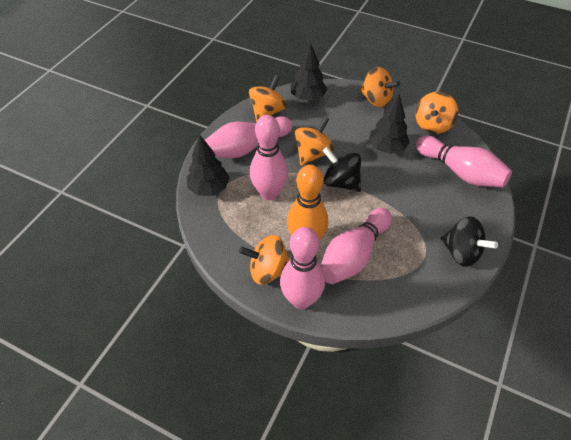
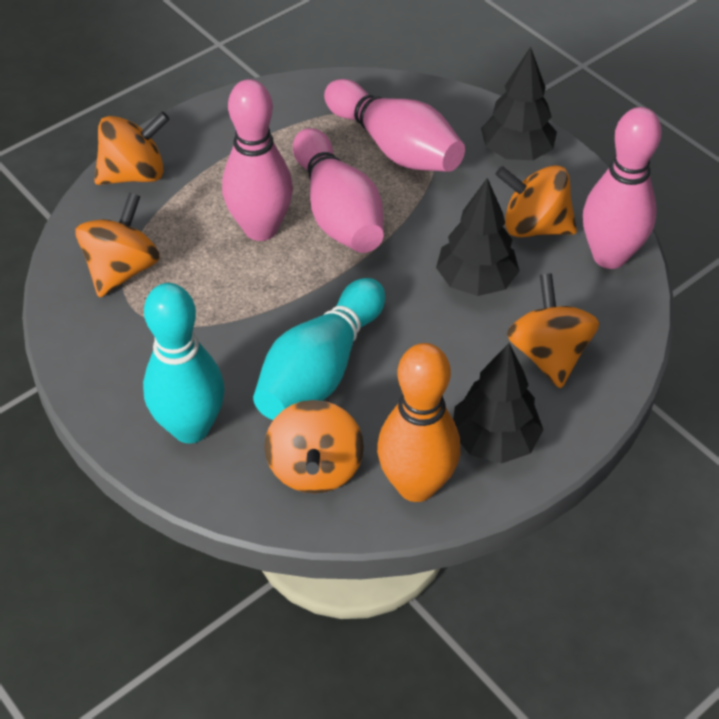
black spinning top: 2 -> 0
pink bowling pin: 5 -> 4
turquoise bowling pin: 0 -> 2

